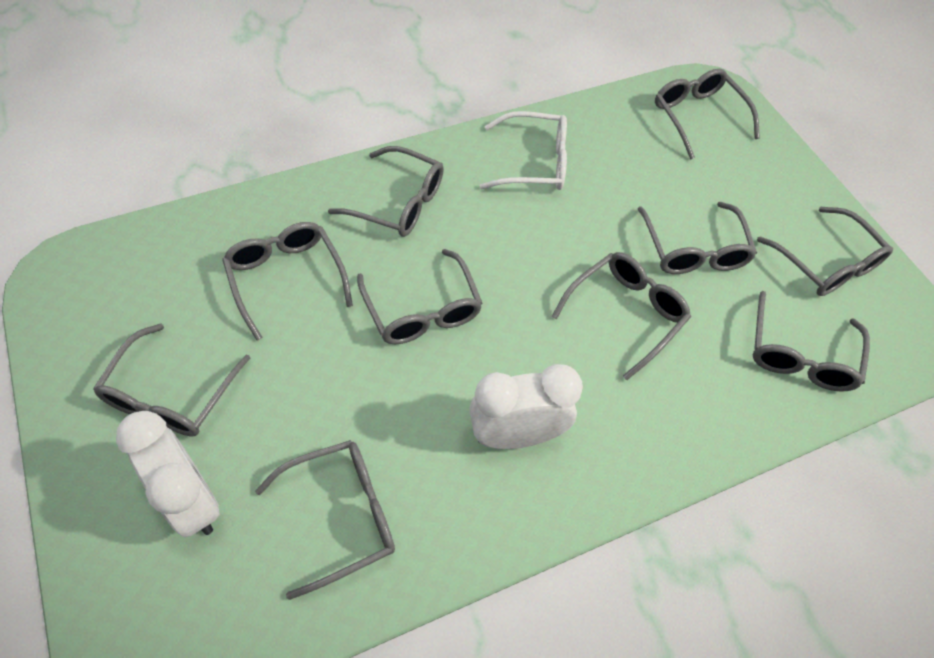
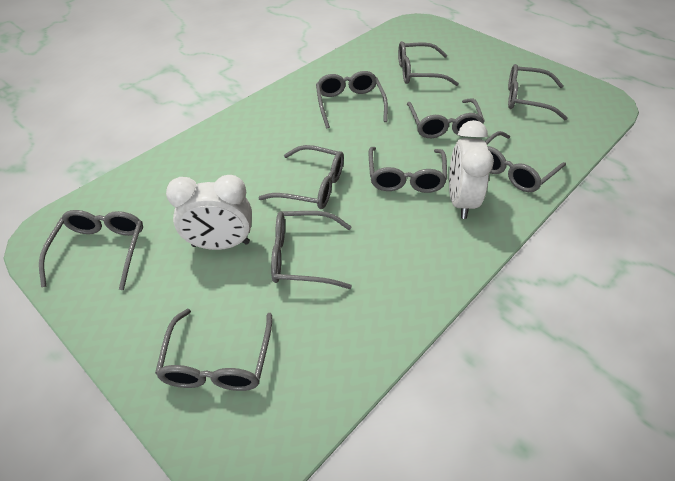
white glasses: 1 -> 0

